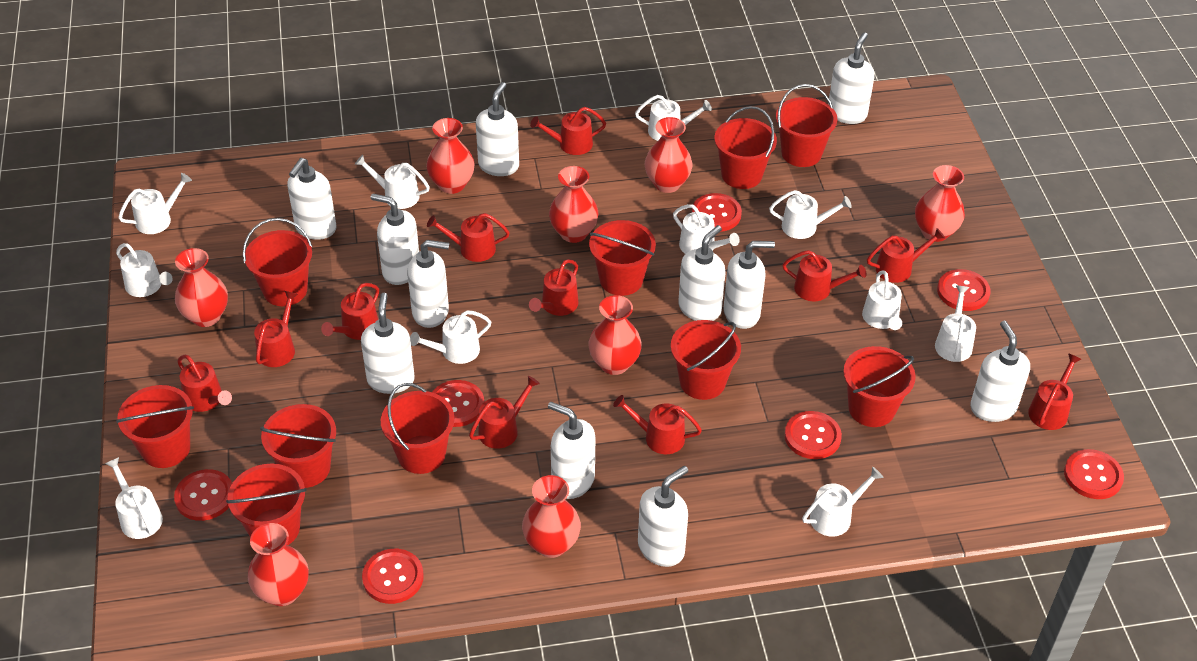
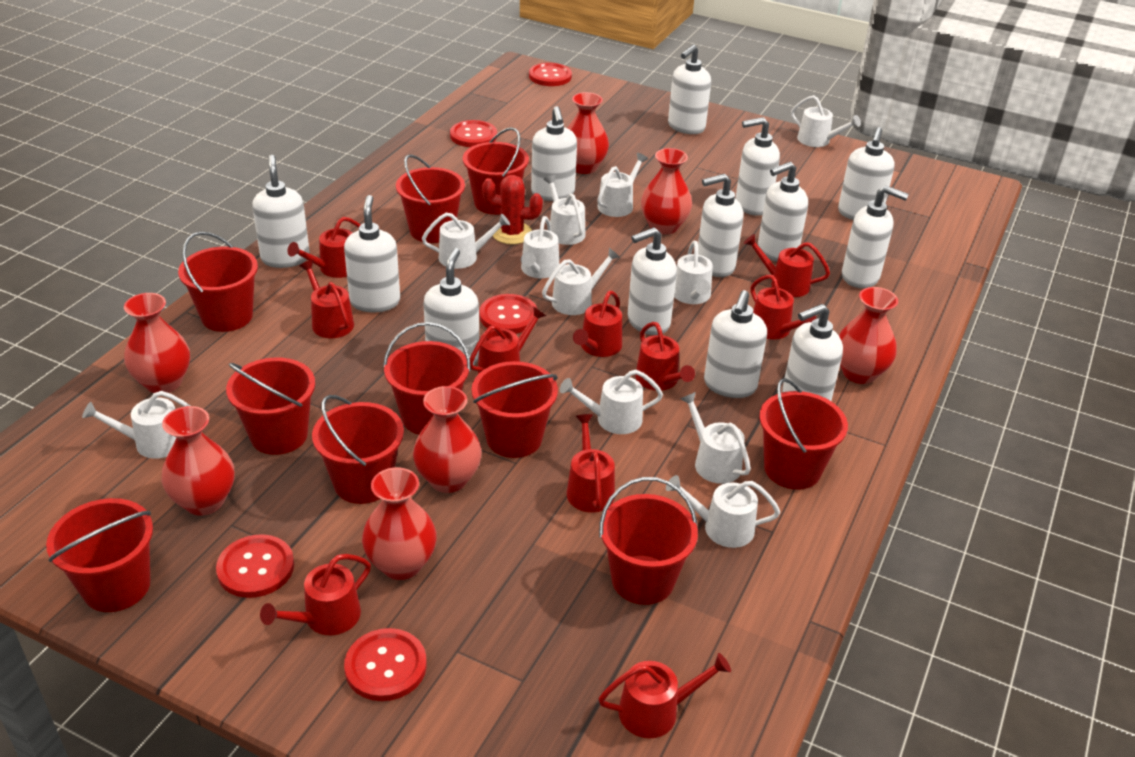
red button: 7 -> 5
red cactus: 0 -> 1
red vase: 8 -> 7
red watering can: 11 -> 10
white soap dispenser: 11 -> 13

